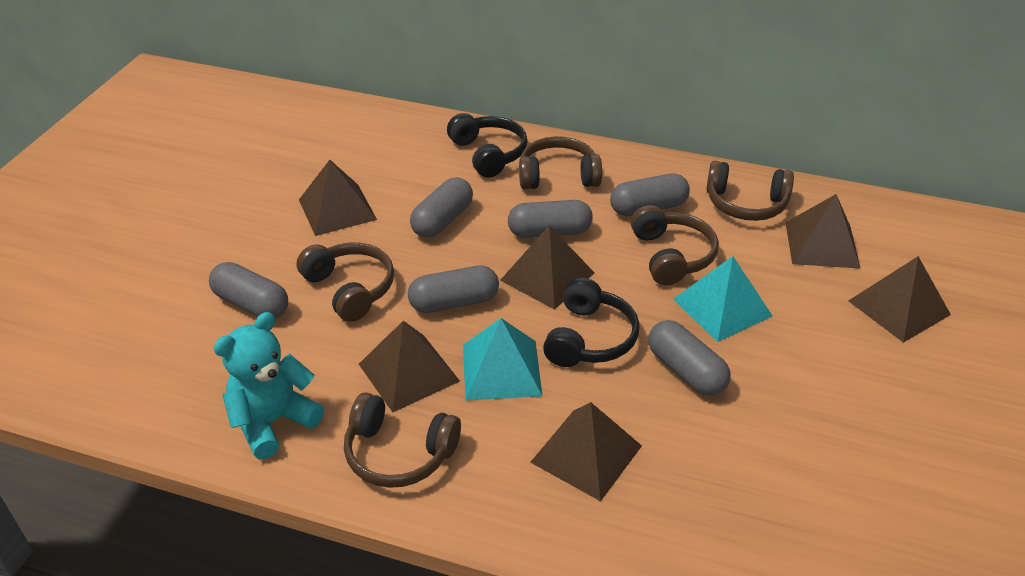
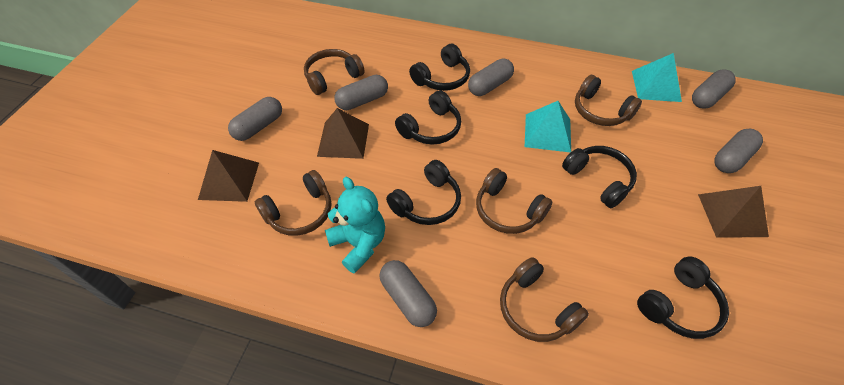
black headphones: 2 -> 5
brown pyramid: 6 -> 3

